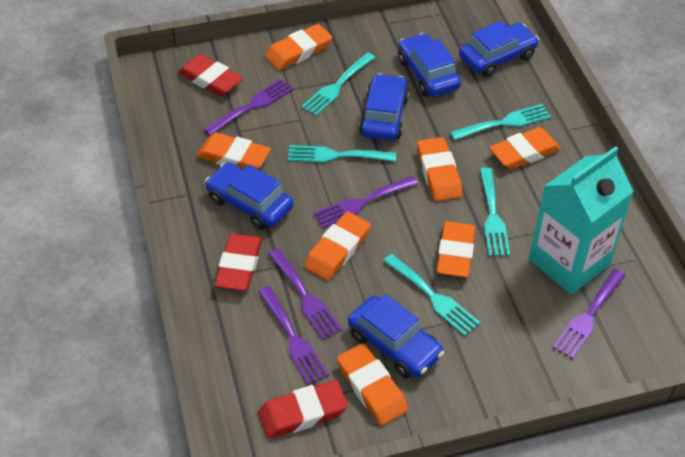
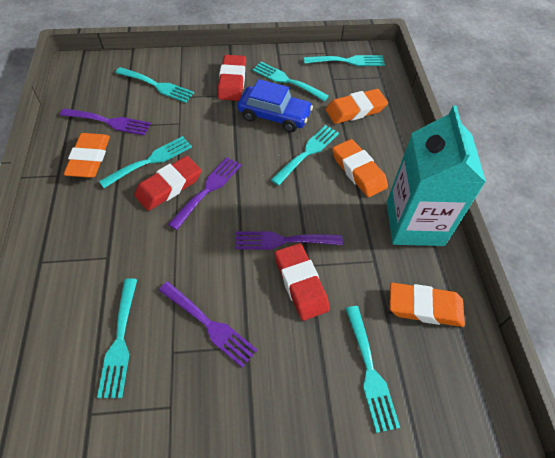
blue car: 5 -> 1
orange eraser: 7 -> 4
purple fork: 5 -> 4
turquoise fork: 5 -> 7

